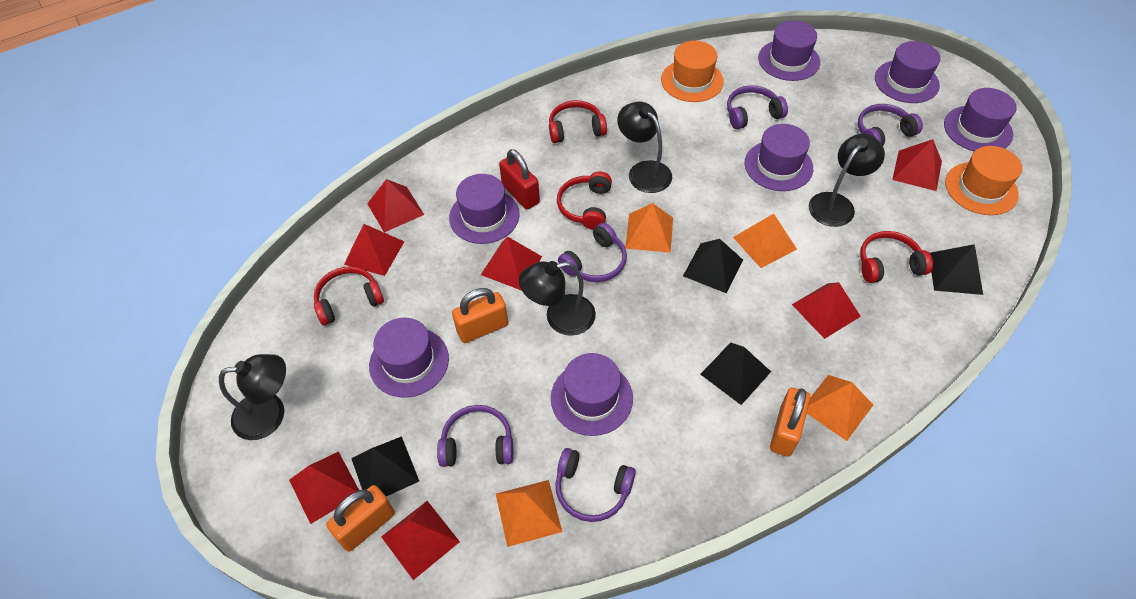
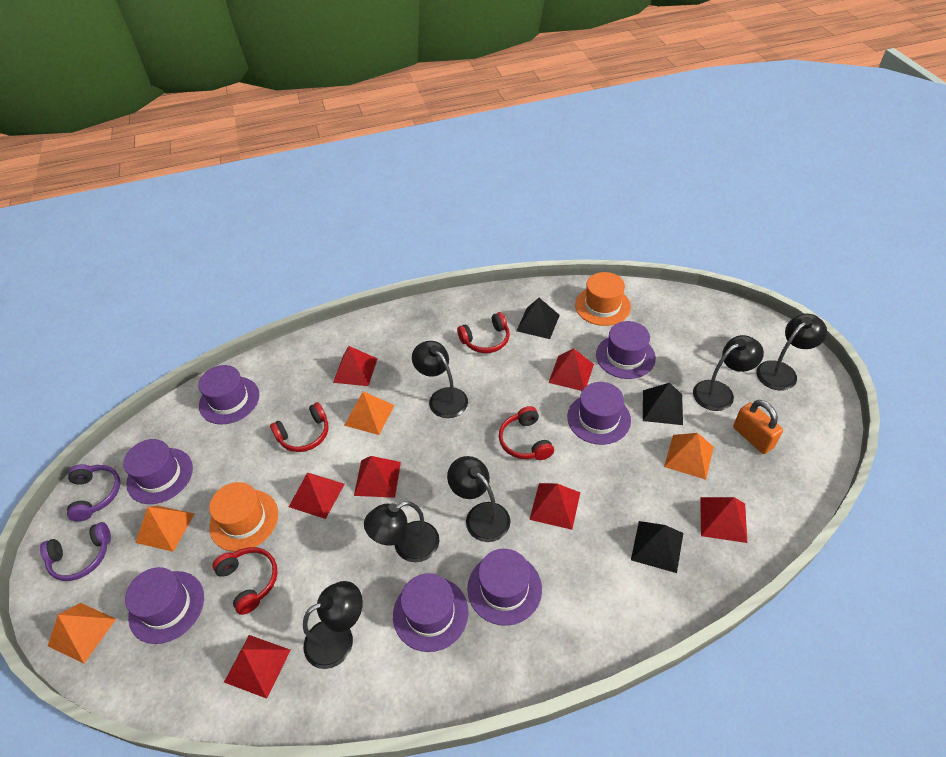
black lamp: 4 -> 6
black pyramid: 4 -> 3
orange padlock: 3 -> 1
purple headphones: 5 -> 2
red padlock: 1 -> 0

